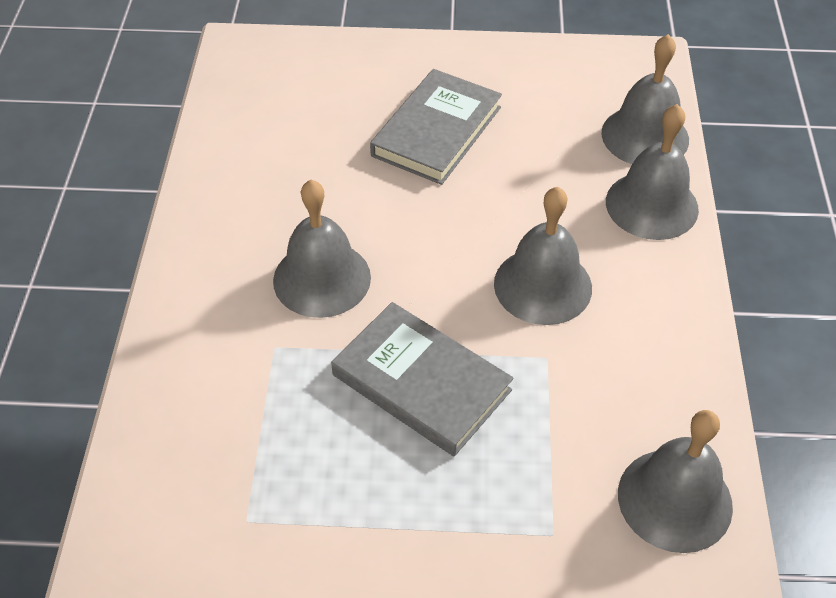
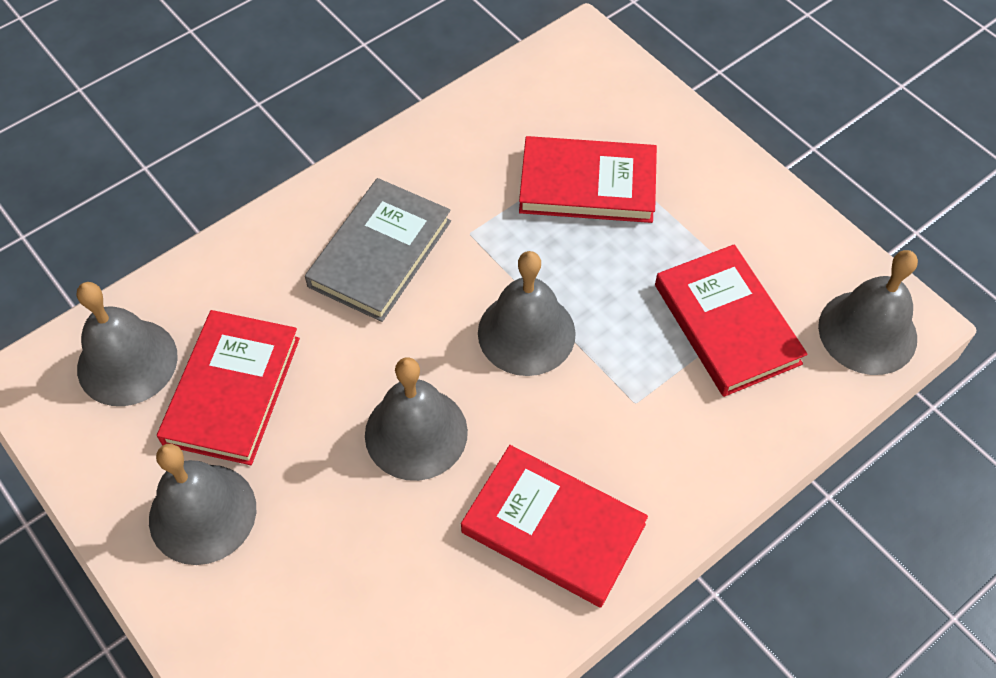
grey book: 2 -> 1
red book: 0 -> 4

